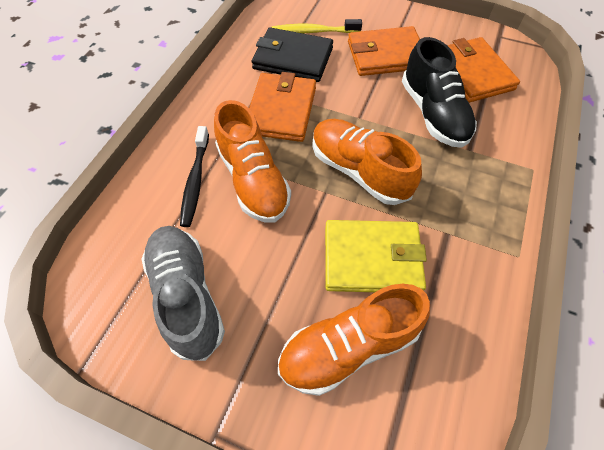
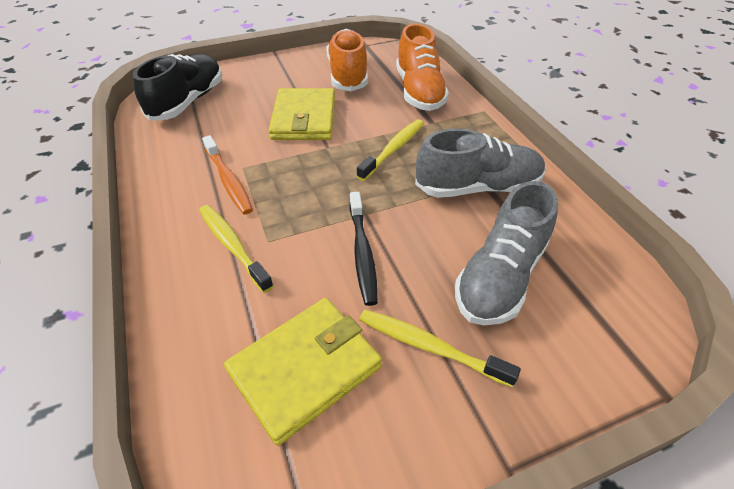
black wallet: 1 -> 0
grey shoe: 1 -> 2
orange shoe: 3 -> 2
orange toothbrush: 0 -> 1
orange wallet: 3 -> 0
yellow toothbrush: 1 -> 3
yellow wallet: 1 -> 2

